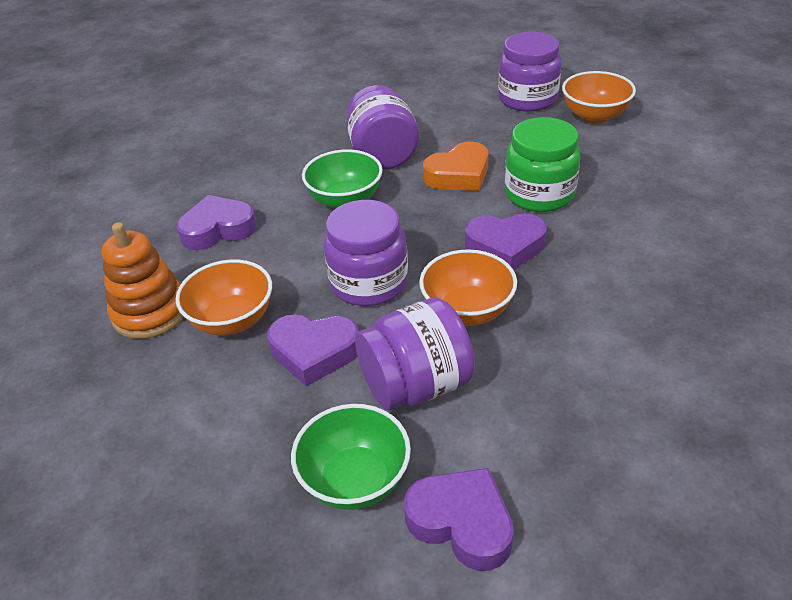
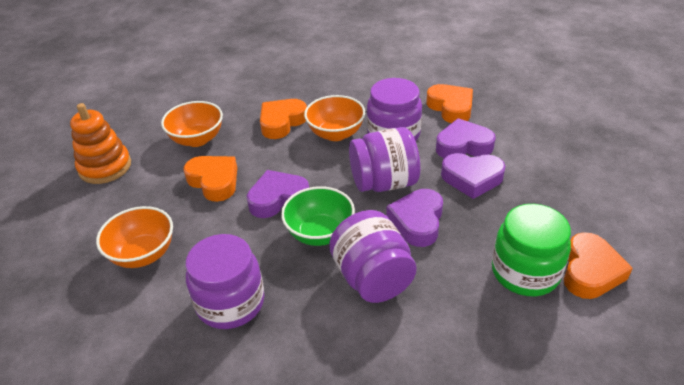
green bowl: 2 -> 1
orange heart: 1 -> 4

